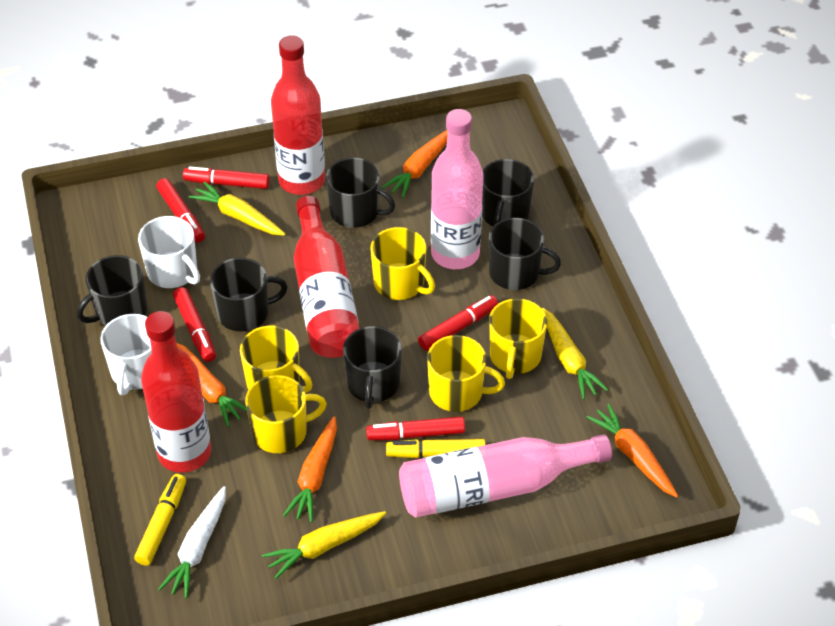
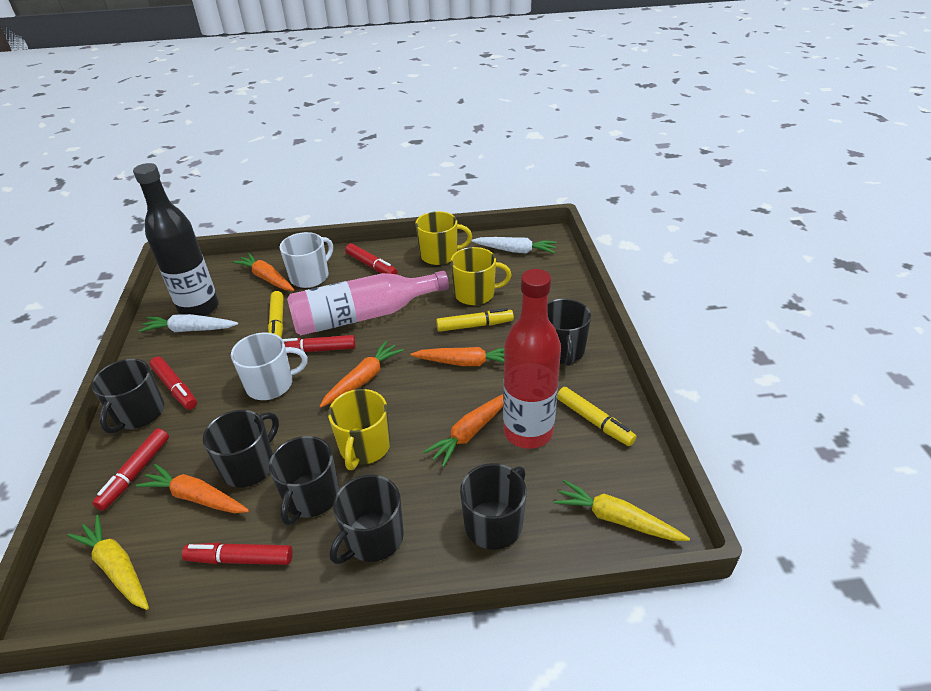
black bottle: 0 -> 1
orange carrot: 4 -> 5
pink bottle: 2 -> 1
red bottle: 3 -> 1
white carrot: 1 -> 2
yellow carrot: 3 -> 2
yellow marker: 2 -> 3
yellow mug: 5 -> 3

